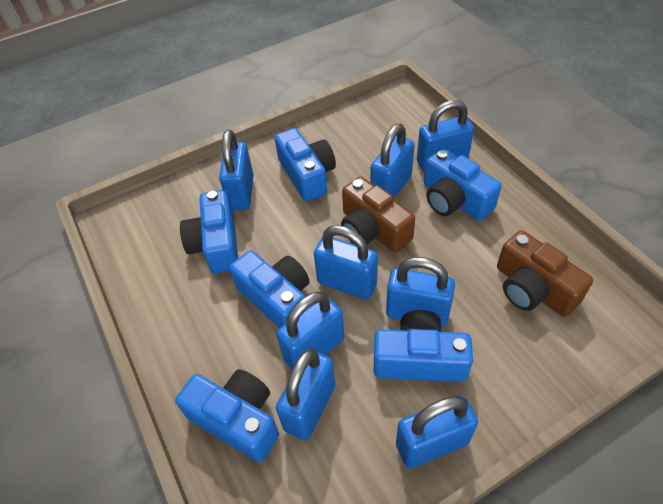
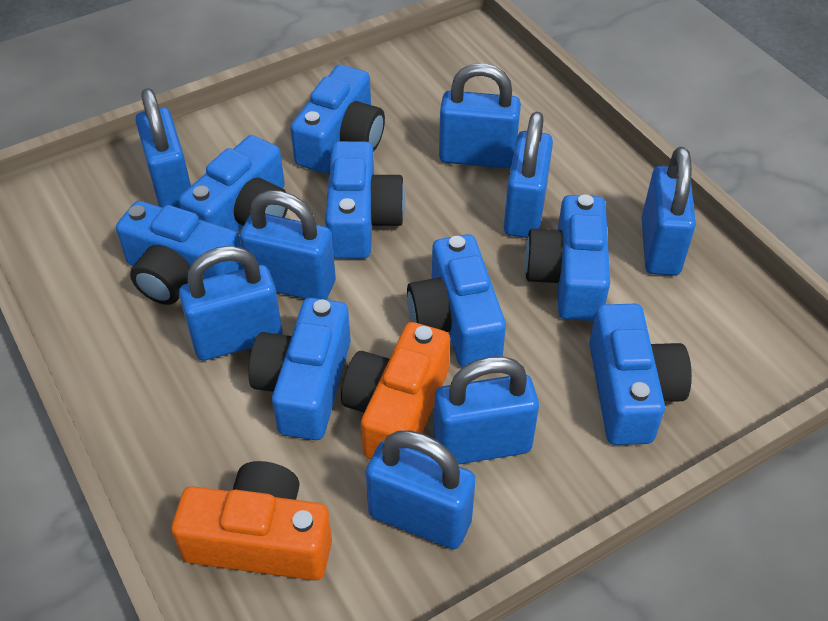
blue camera: 6 -> 8
brown camera: 2 -> 0
orange camera: 0 -> 2

